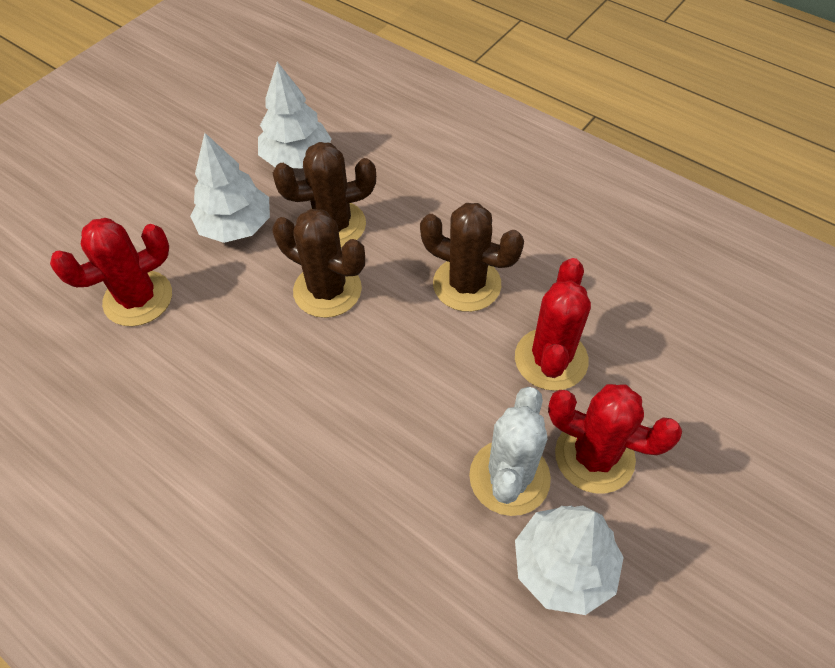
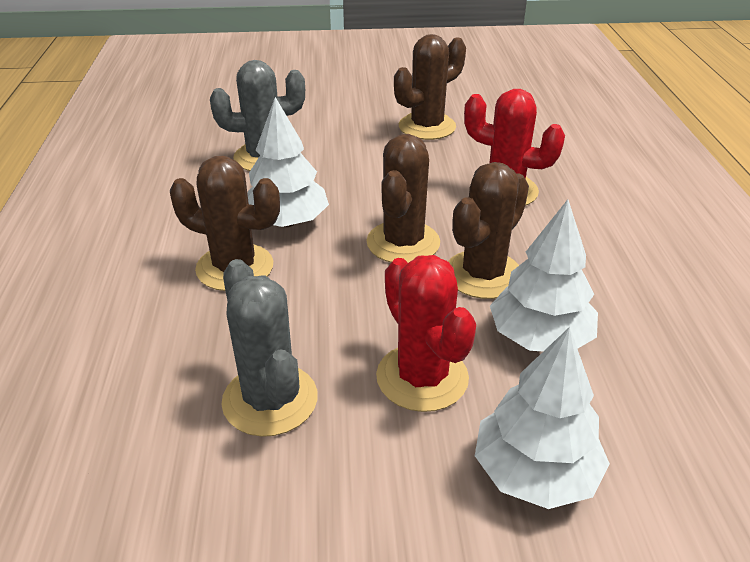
brown cactus: 3 -> 4
grey cactus: 0 -> 2
red cactus: 3 -> 2
white cactus: 1 -> 0

